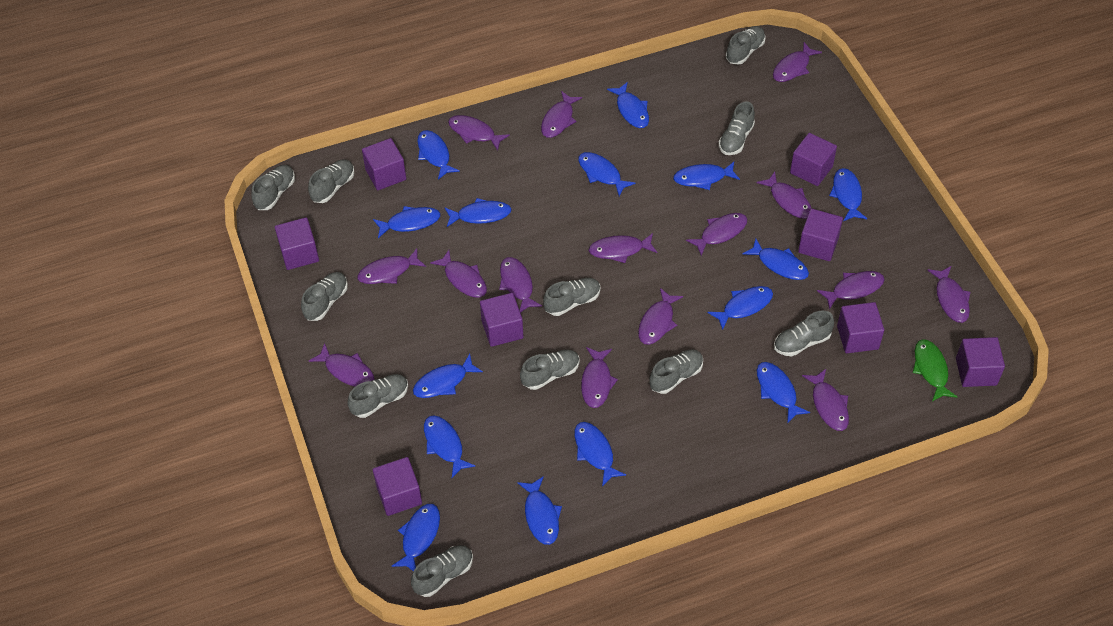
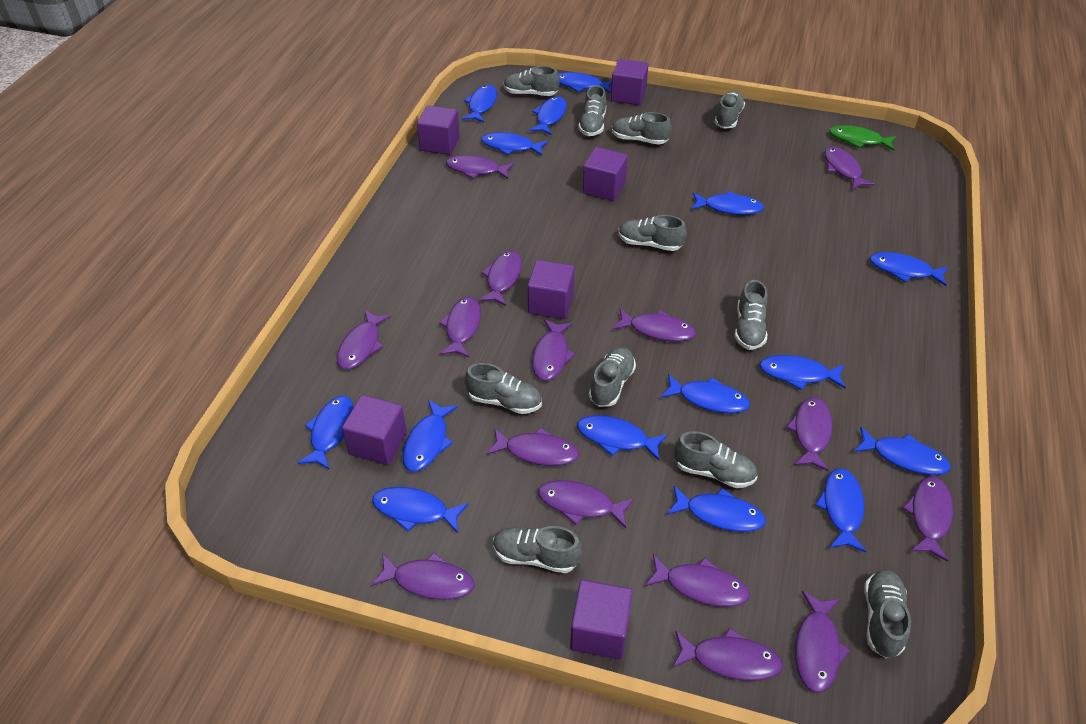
purple cube: 8 -> 6

